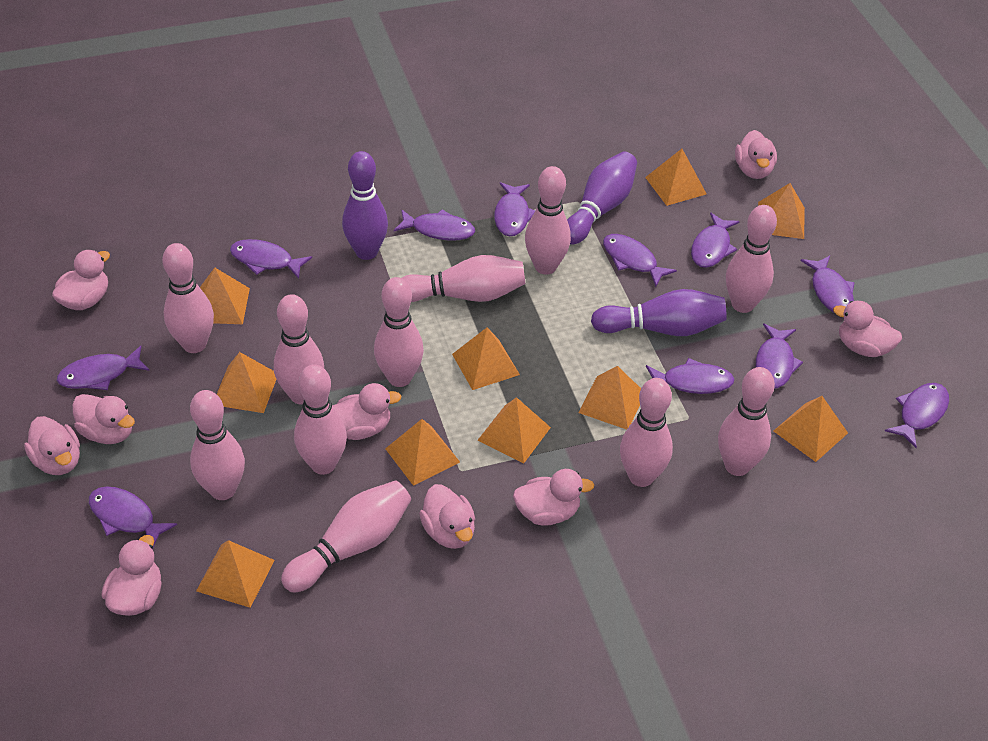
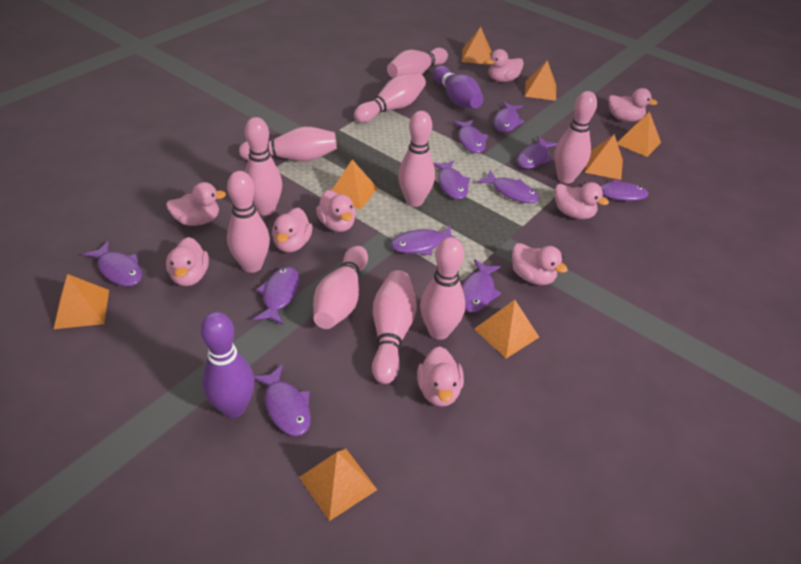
orange pyramid: 10 -> 8
pink bowling pin: 11 -> 10
purple bowling pin: 3 -> 2

